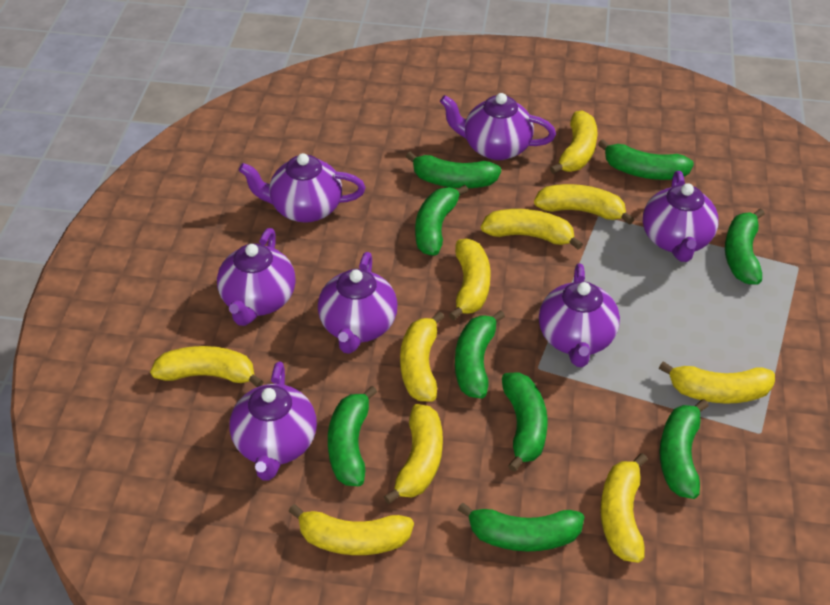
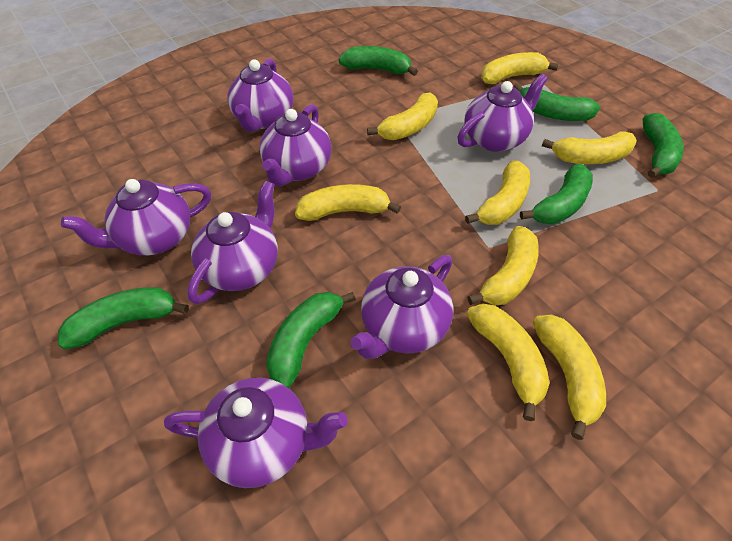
green banana: 9 -> 6
yellow banana: 10 -> 8

